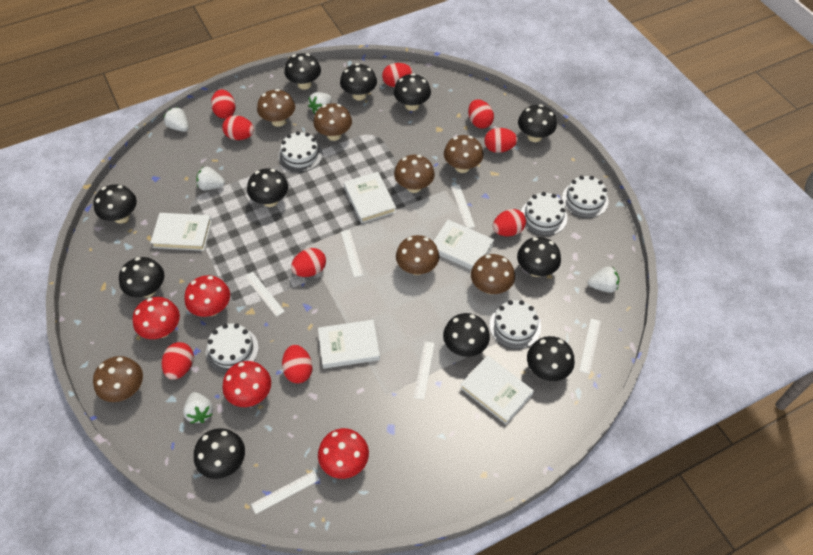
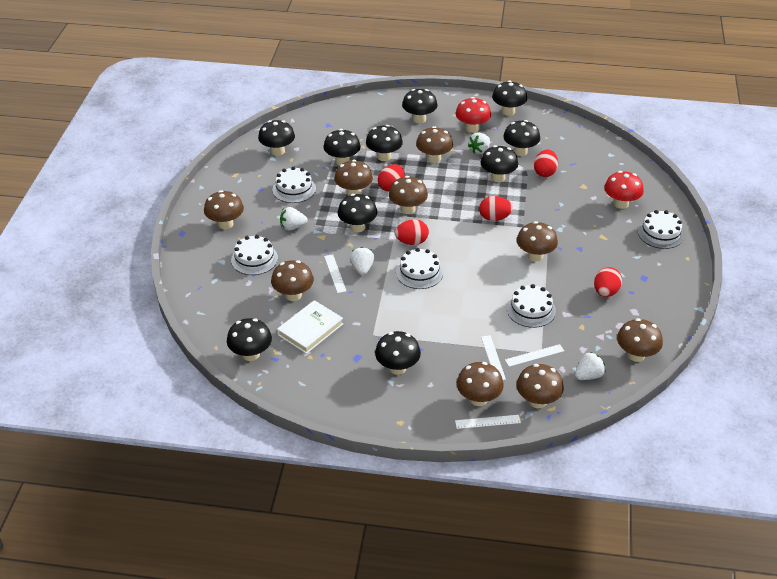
black mushroom: 11 -> 10
brown mushroom: 7 -> 9
red egg: 9 -> 5
red mushroom: 4 -> 2
white book: 5 -> 1
white ruler: 6 -> 4
white strawberry: 5 -> 4

